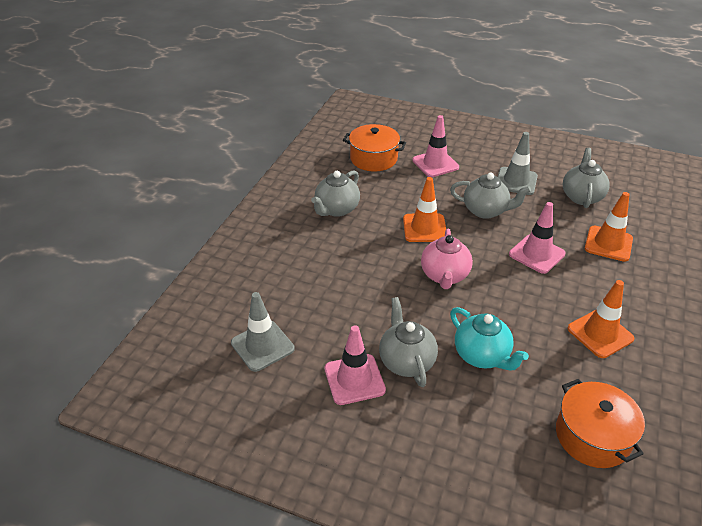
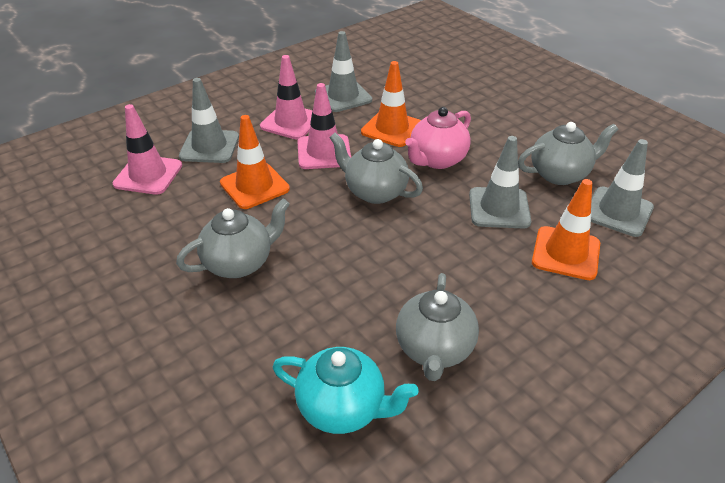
grey traffic cone: 2 -> 4
orange pot: 2 -> 0

